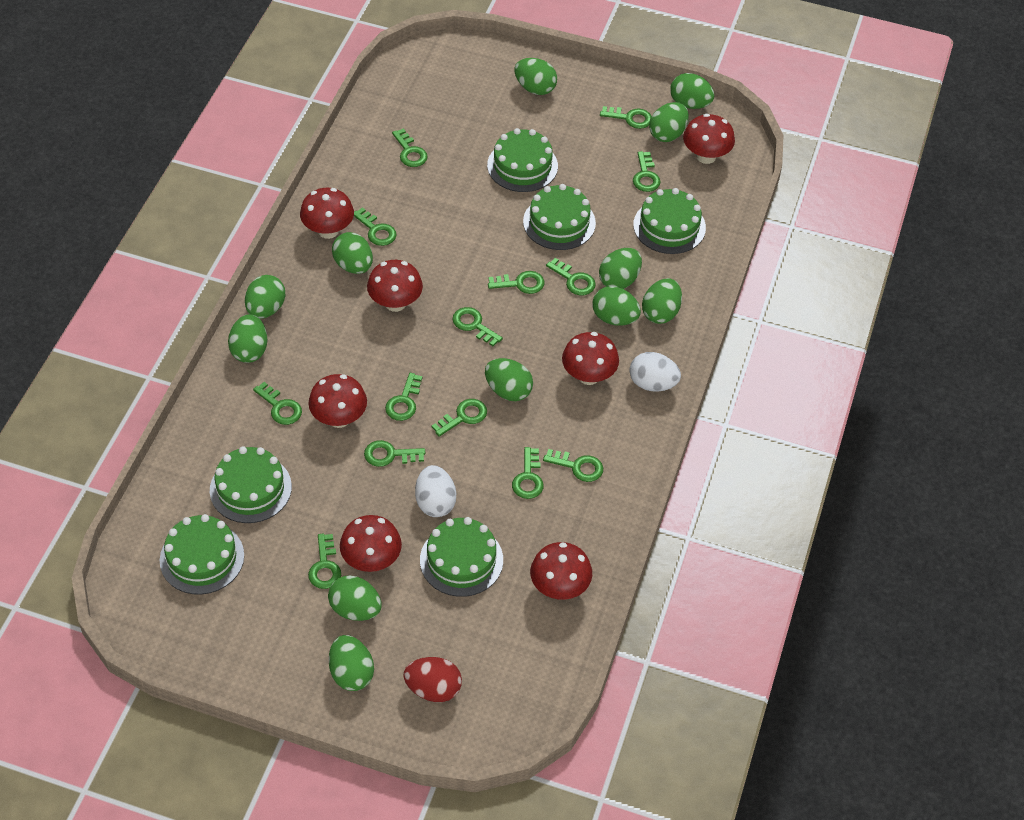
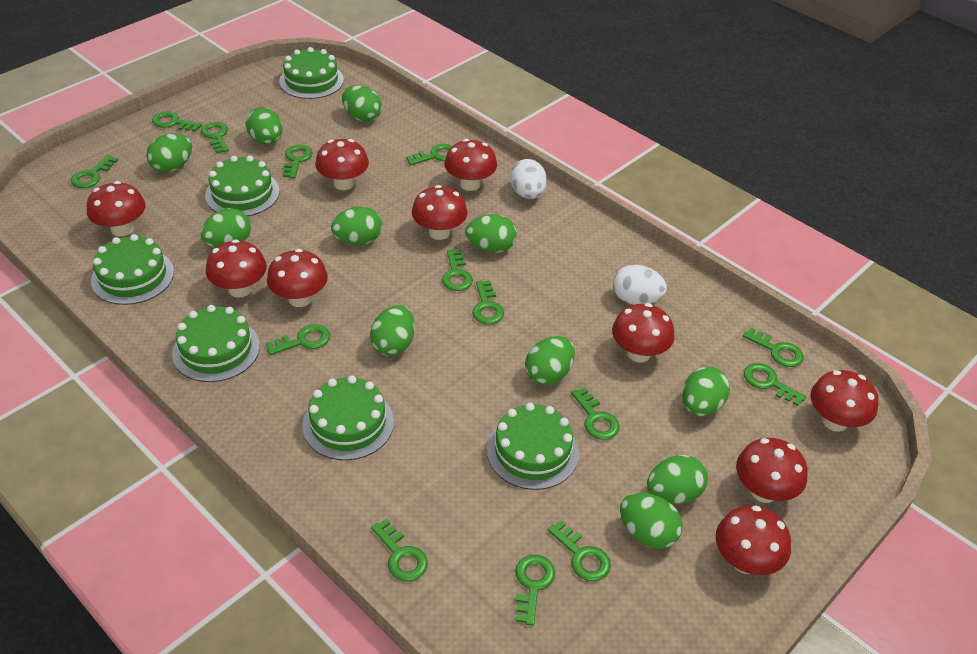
green egg: 12 -> 11
red egg: 1 -> 0
red mushroom: 7 -> 10

